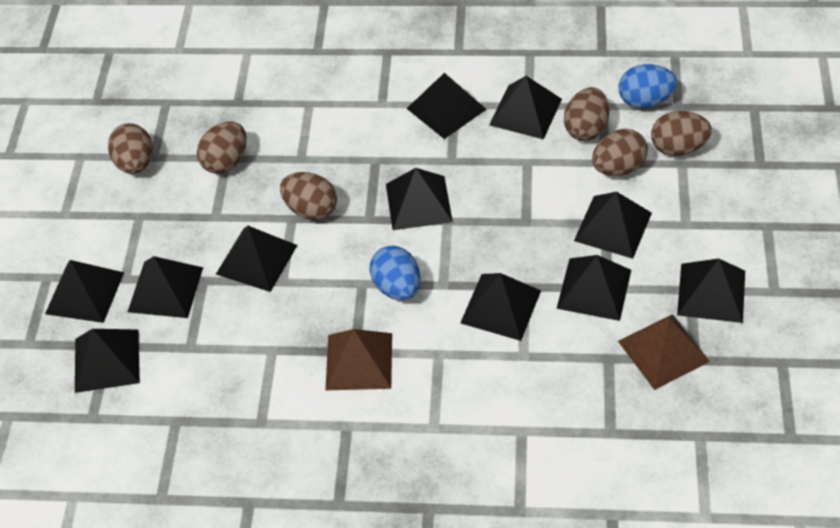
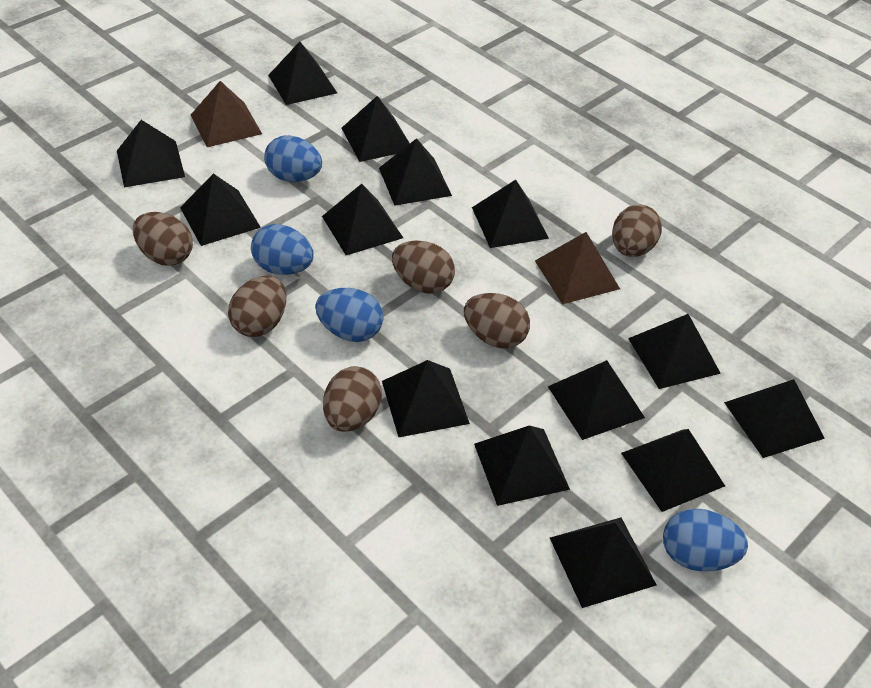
black pyramid: 11 -> 14
blue egg: 2 -> 4

